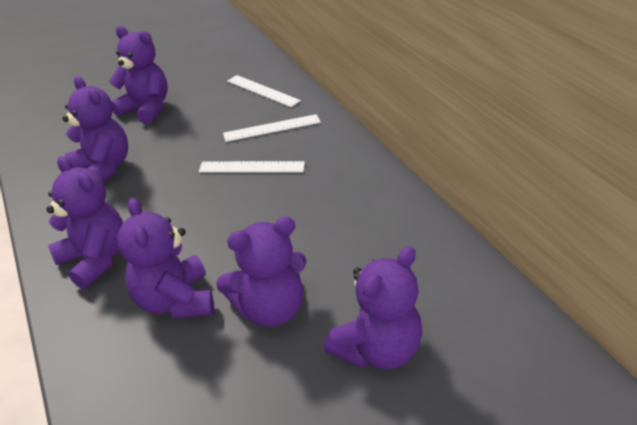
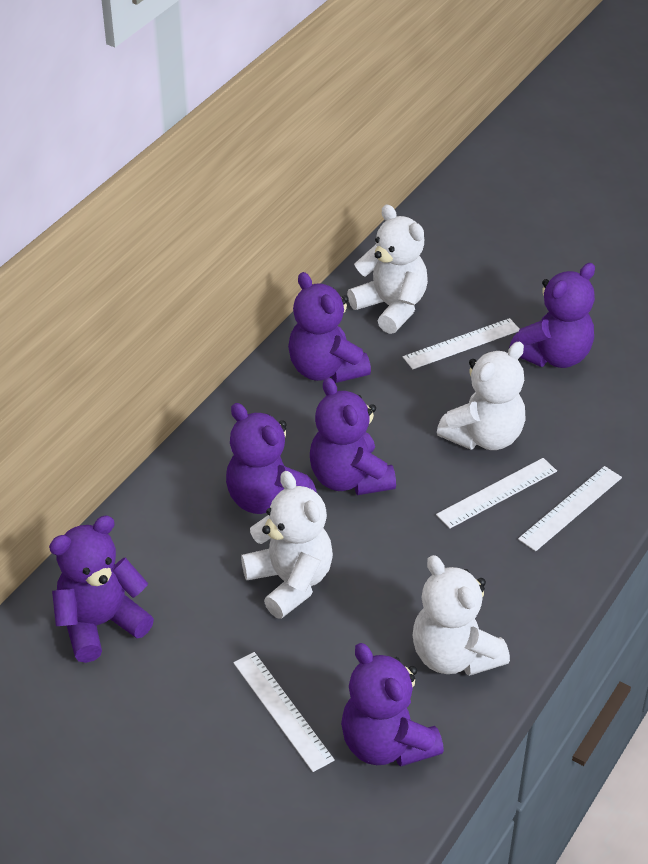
white ruler: 3 -> 4
white teddy bear: 0 -> 4

